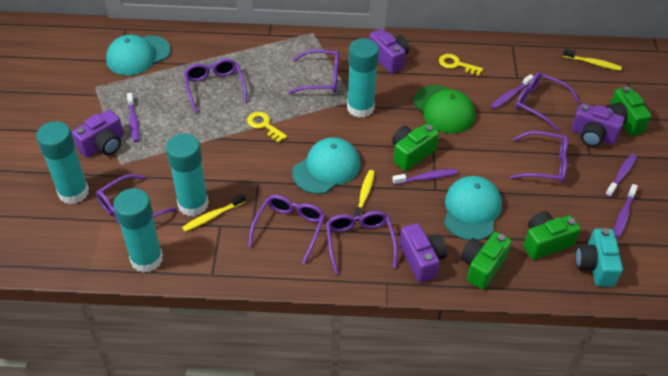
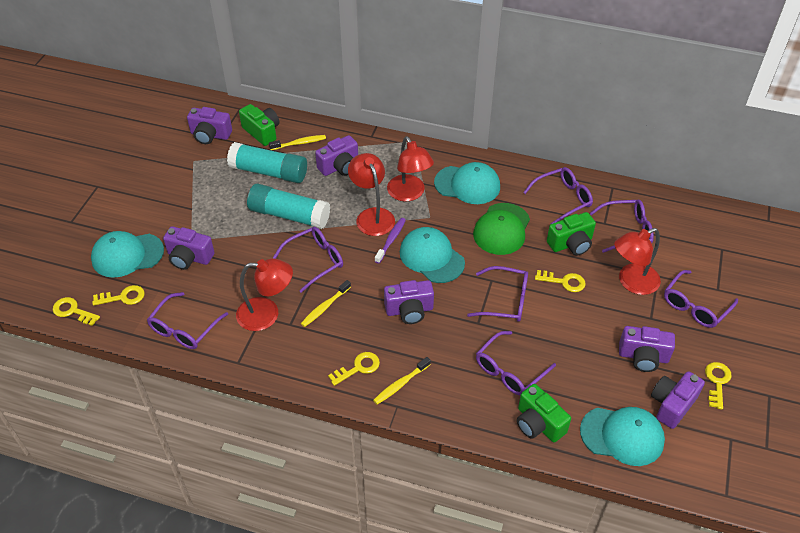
green camera: 4 -> 3
purple camera: 4 -> 6
purple toothbrush: 5 -> 1
red lamp: 0 -> 4
turquoise camera: 1 -> 0
turquoise cap: 3 -> 4
turquoise glue stick: 4 -> 2
yellow key: 2 -> 5

